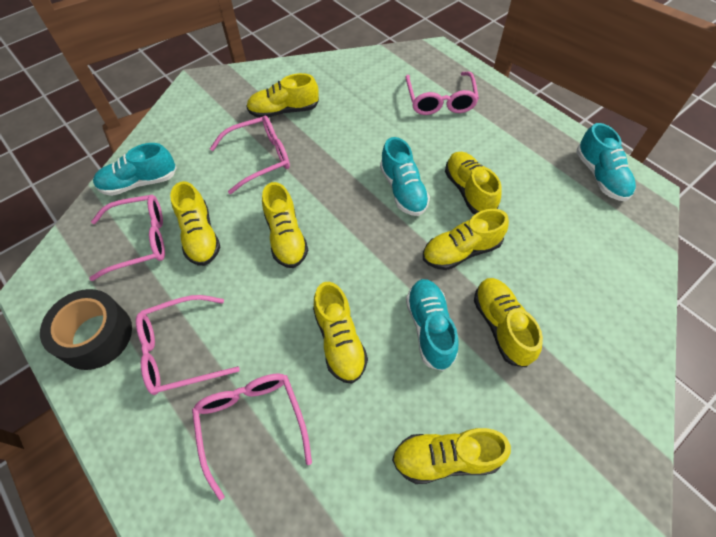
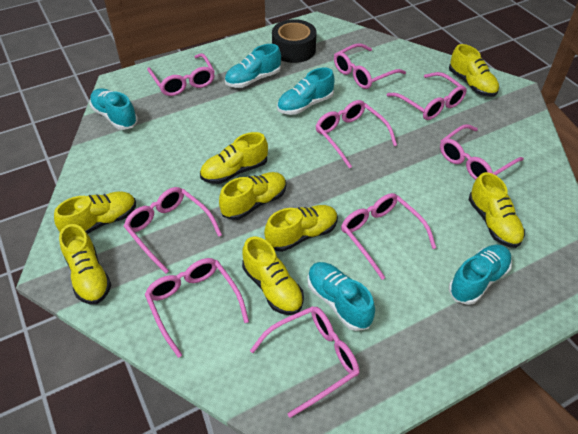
pink glasses: 5 -> 9
turquoise shoe: 4 -> 5

